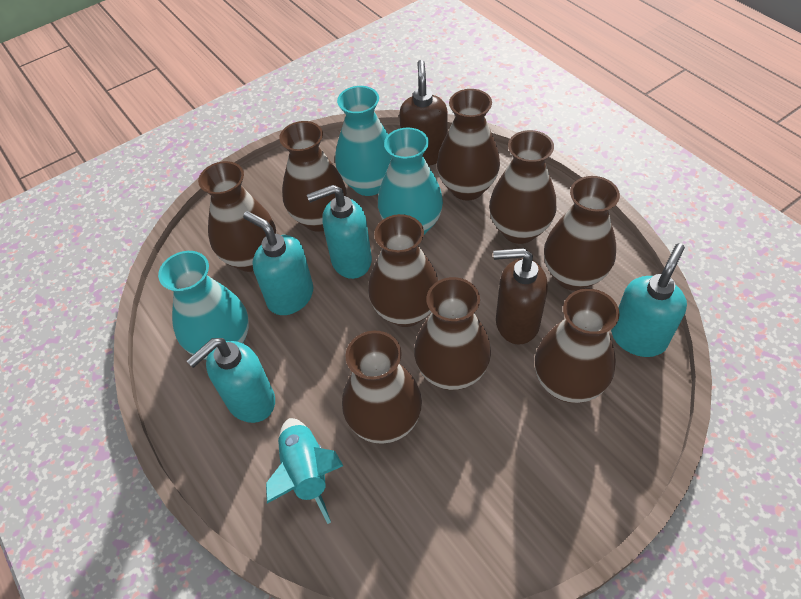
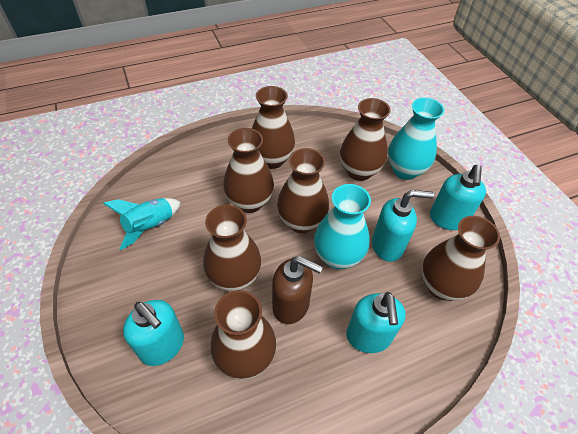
brown soap dispenser: 2 -> 1
brown vase: 9 -> 7
turquoise vase: 3 -> 2

